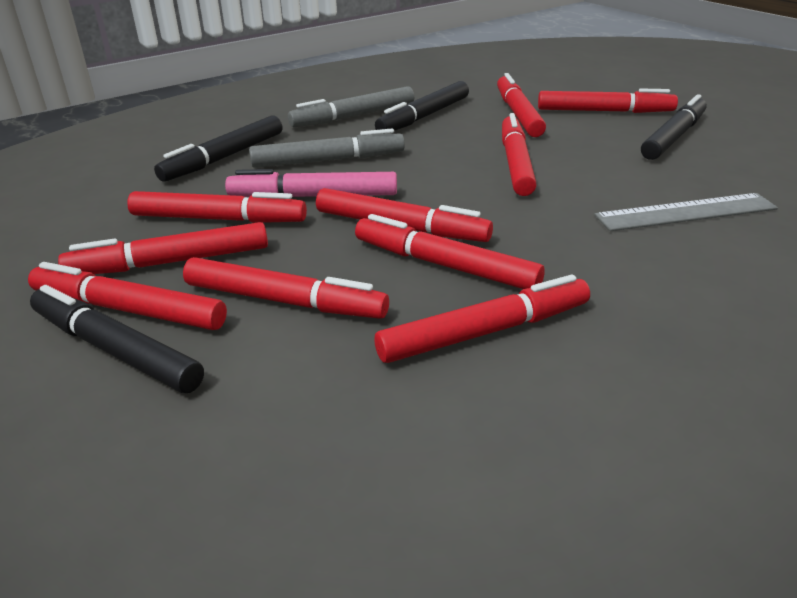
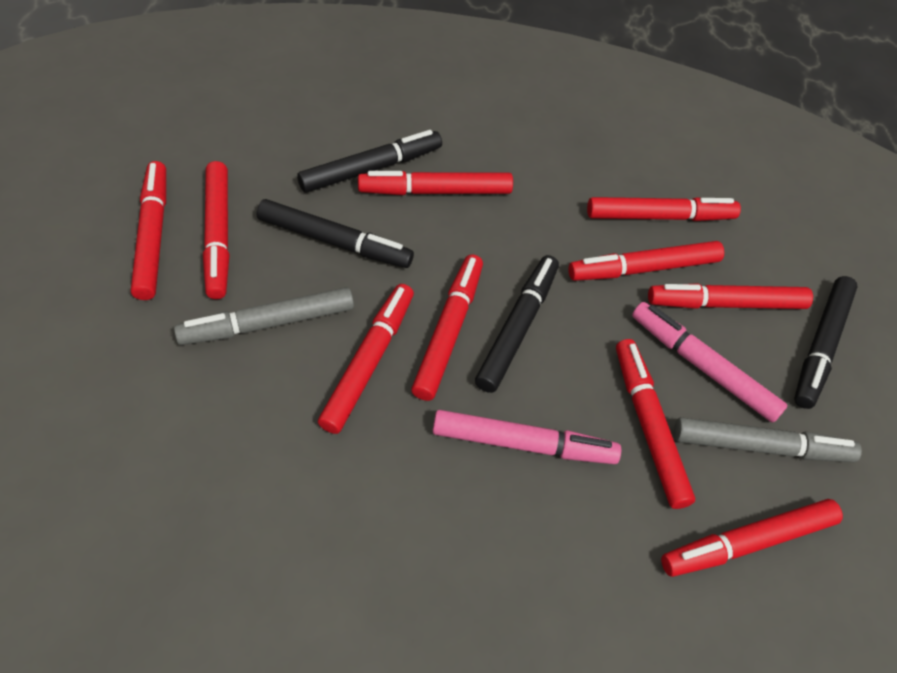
grey ruler: 1 -> 0
pink marker: 1 -> 2

